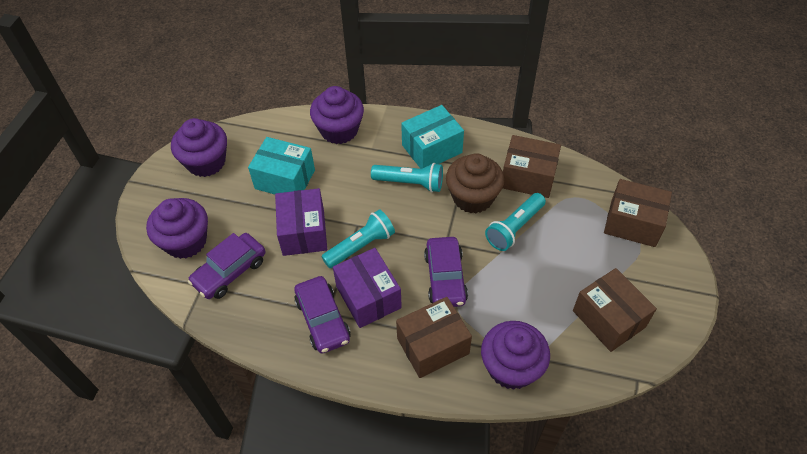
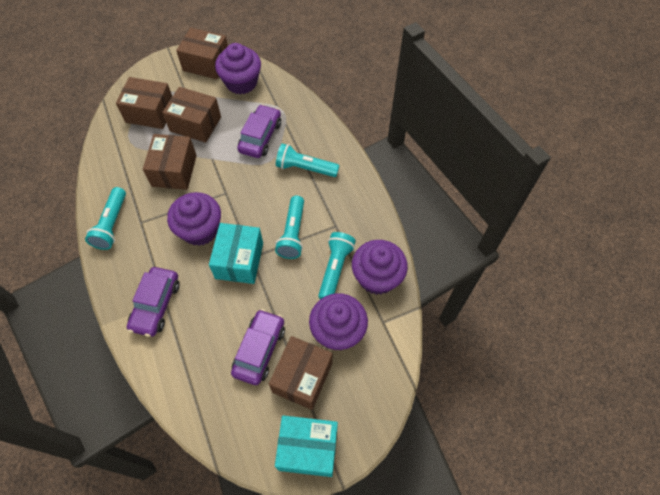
brown box: 4 -> 5
brown cupcake: 1 -> 0
purple box: 2 -> 0
turquoise flashlight: 3 -> 4

